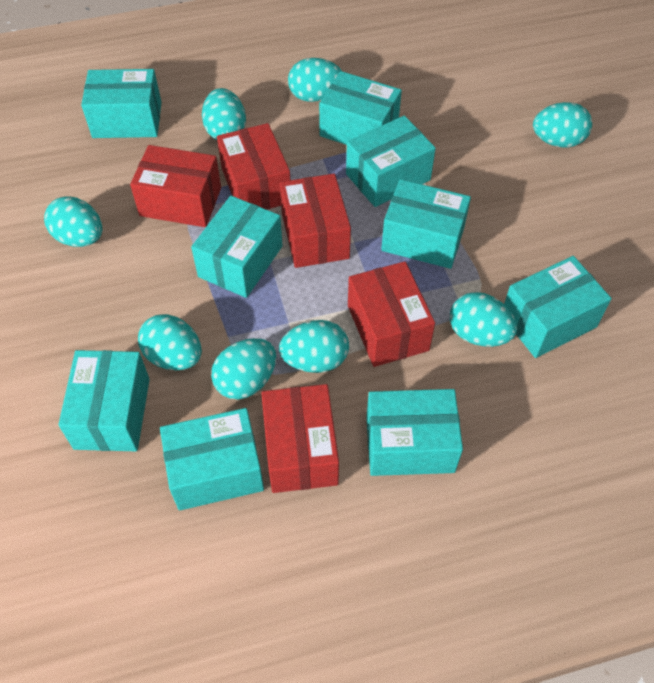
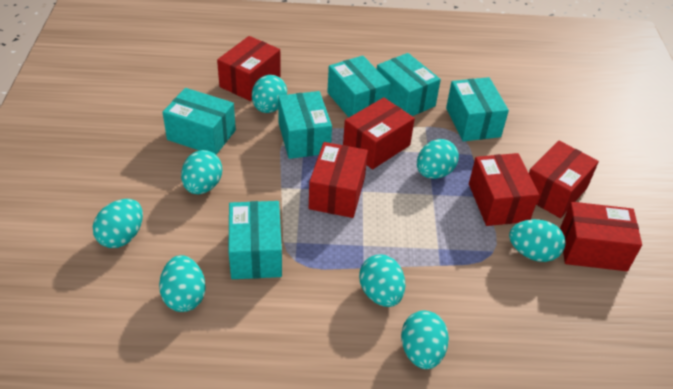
red box: 5 -> 6
turquoise box: 9 -> 6

